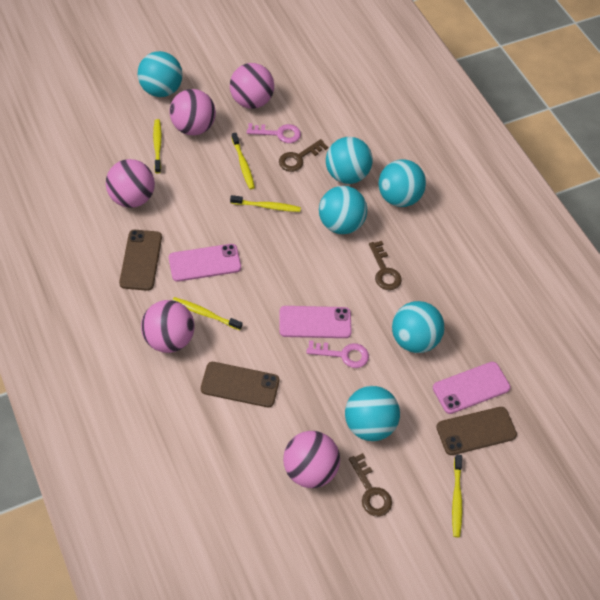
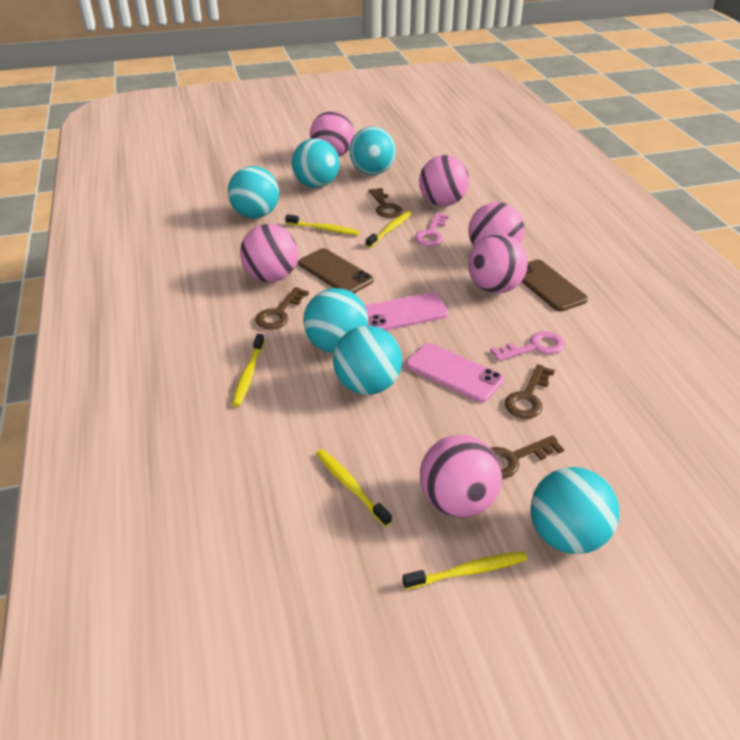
brown key: 3 -> 4
brown phone: 3 -> 2
pink ball: 5 -> 6
pink phone: 3 -> 2

